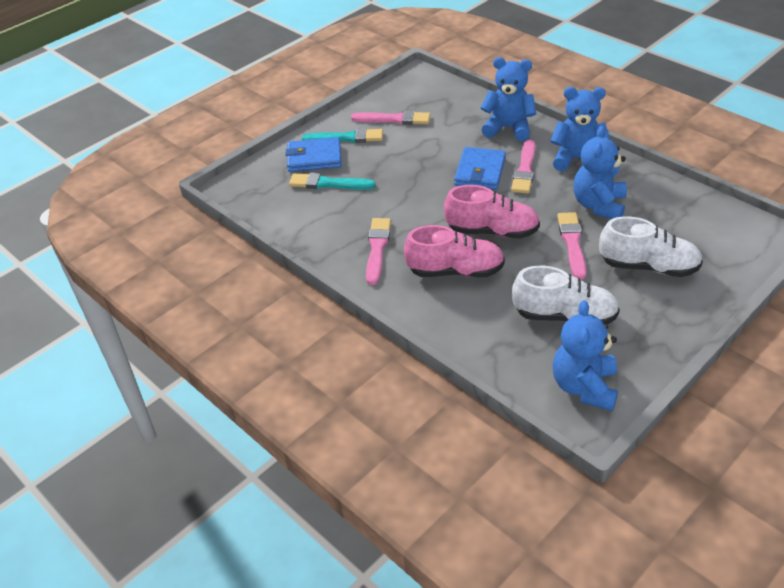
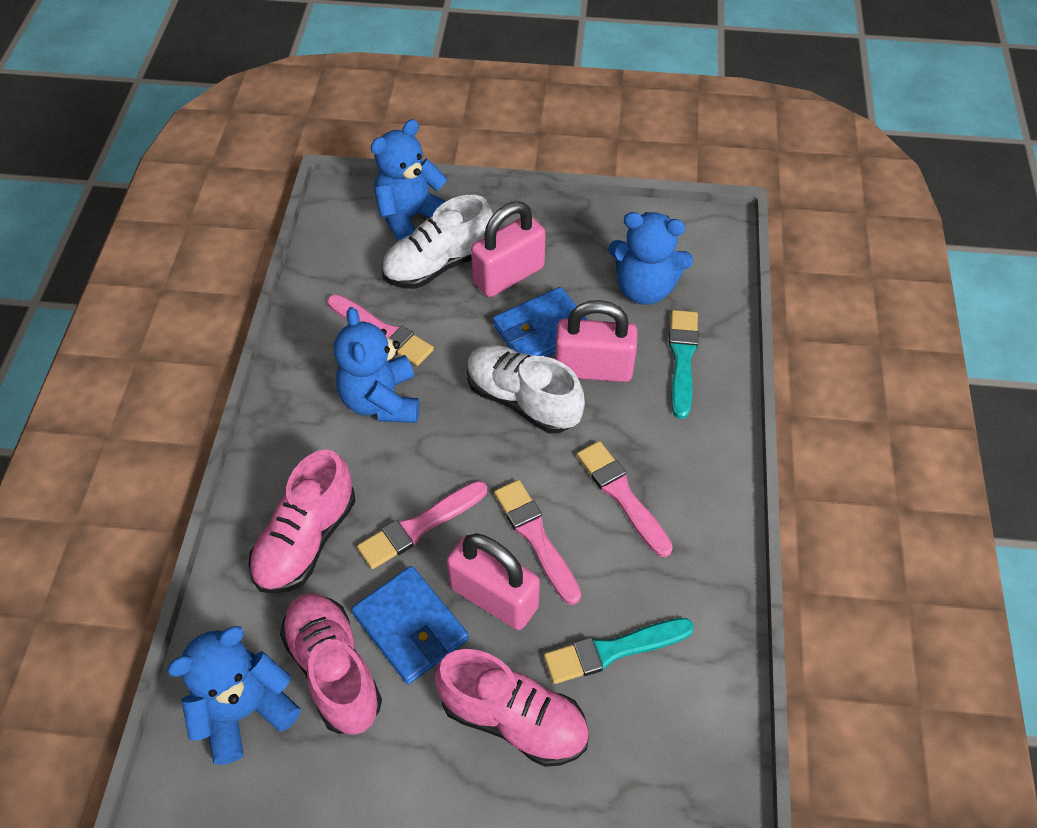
pink padlock: 0 -> 3
pink shoe: 2 -> 3

